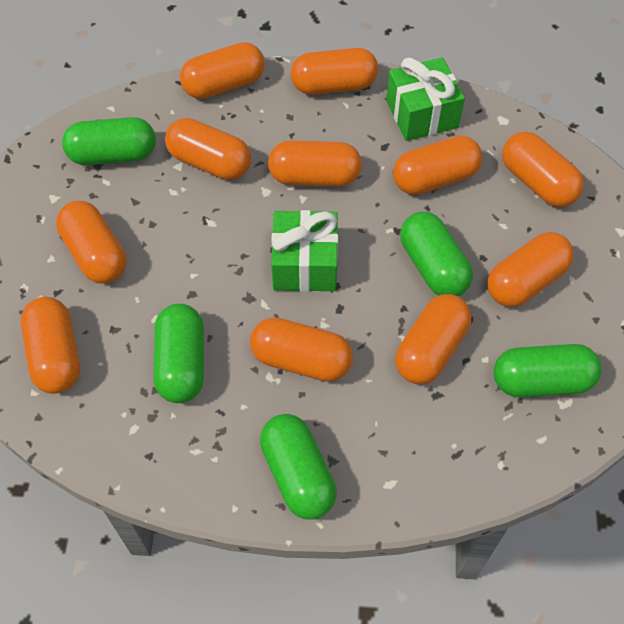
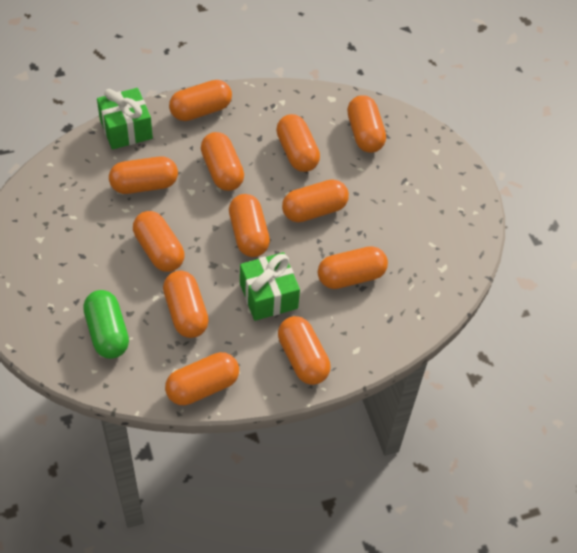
green capsule: 5 -> 1
orange capsule: 11 -> 12

